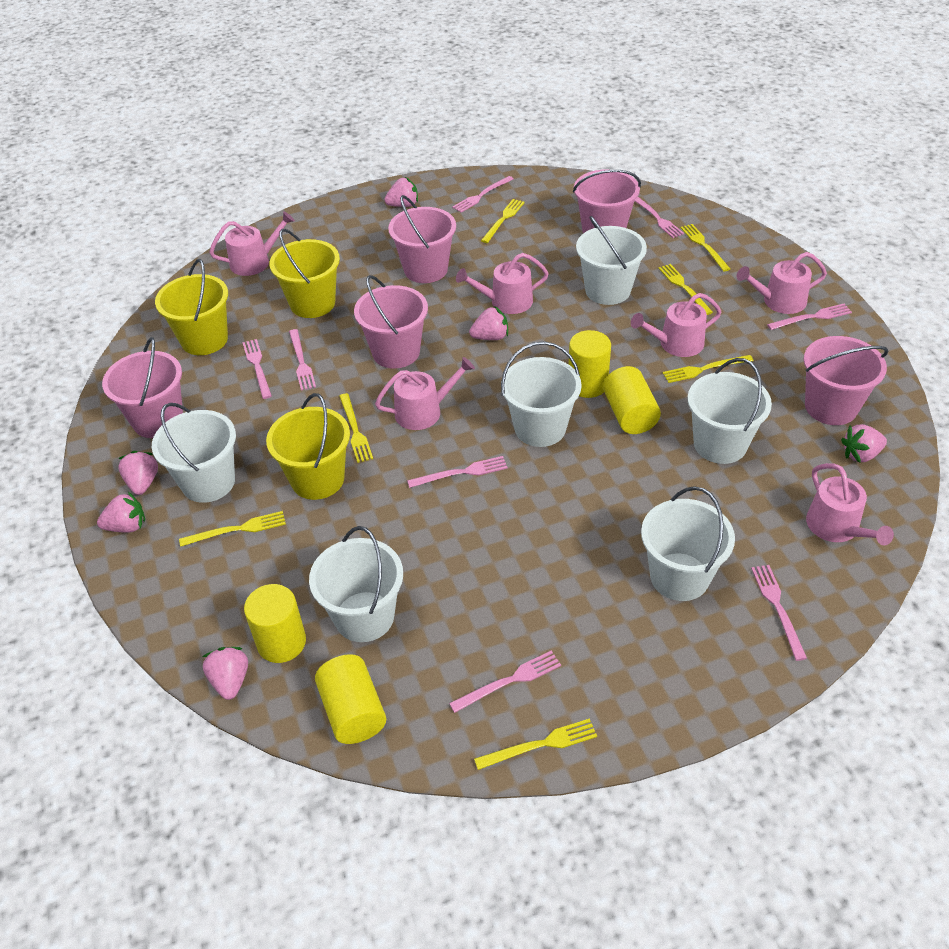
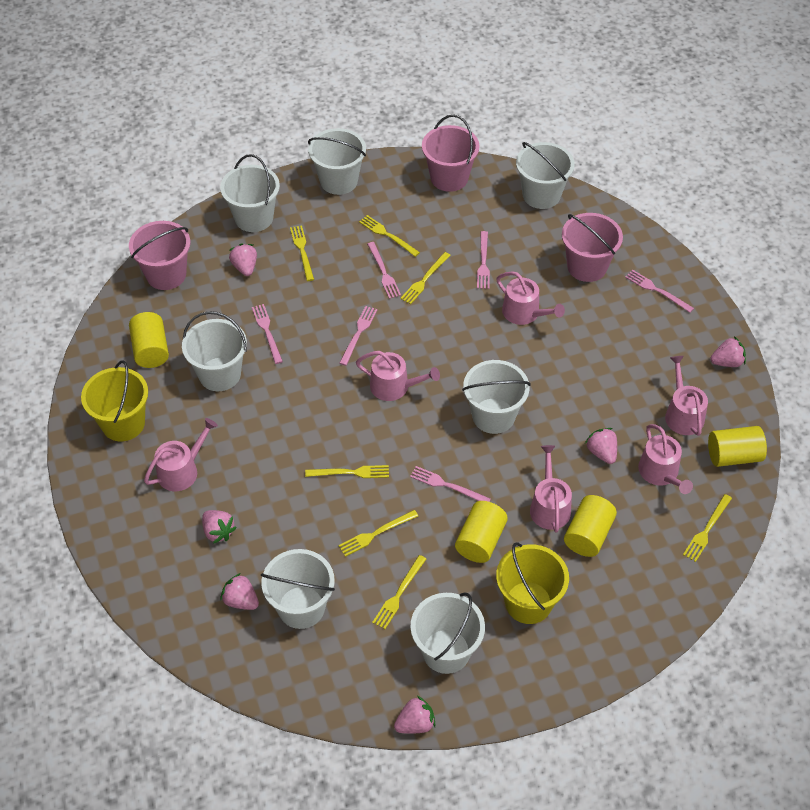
pink bucket: 5 -> 3
pink fork: 8 -> 6
white bucket: 6 -> 7
yellow bucket: 3 -> 2

